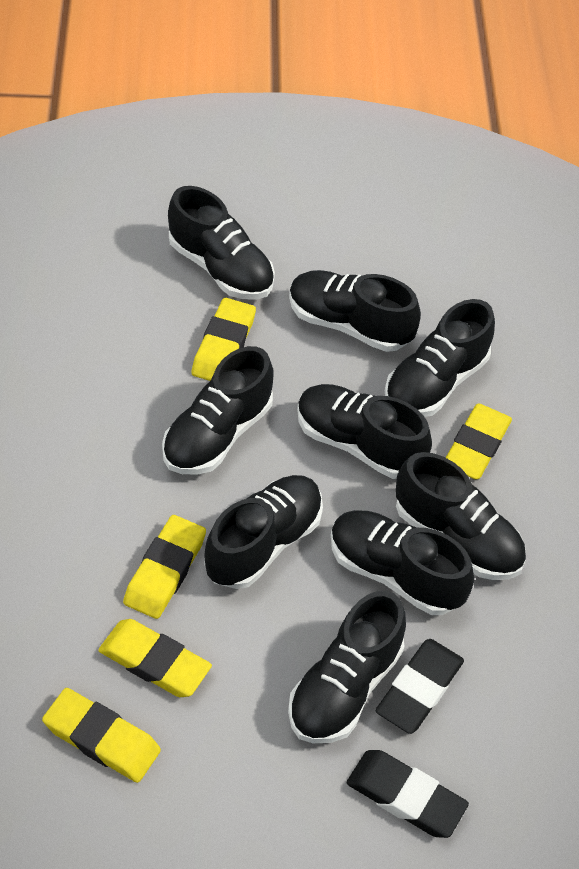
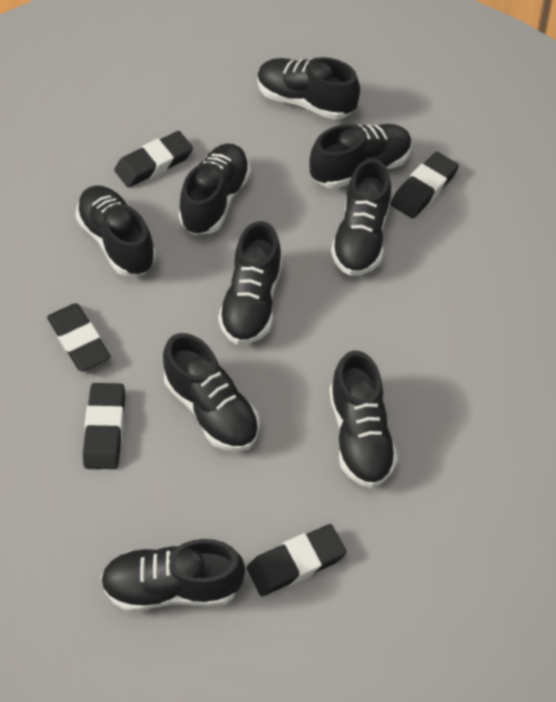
black eraser: 2 -> 5
yellow eraser: 5 -> 0

